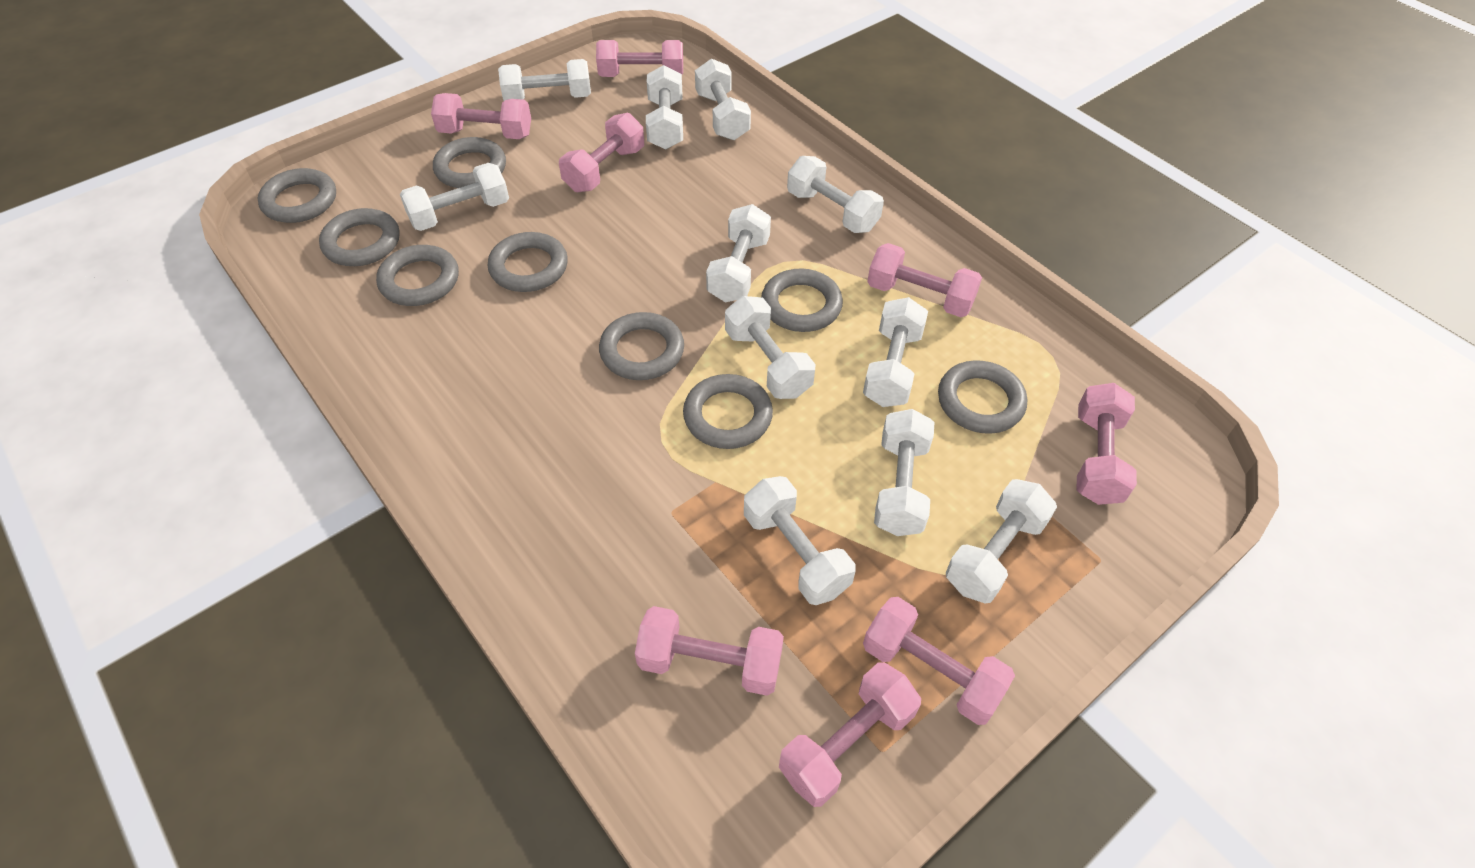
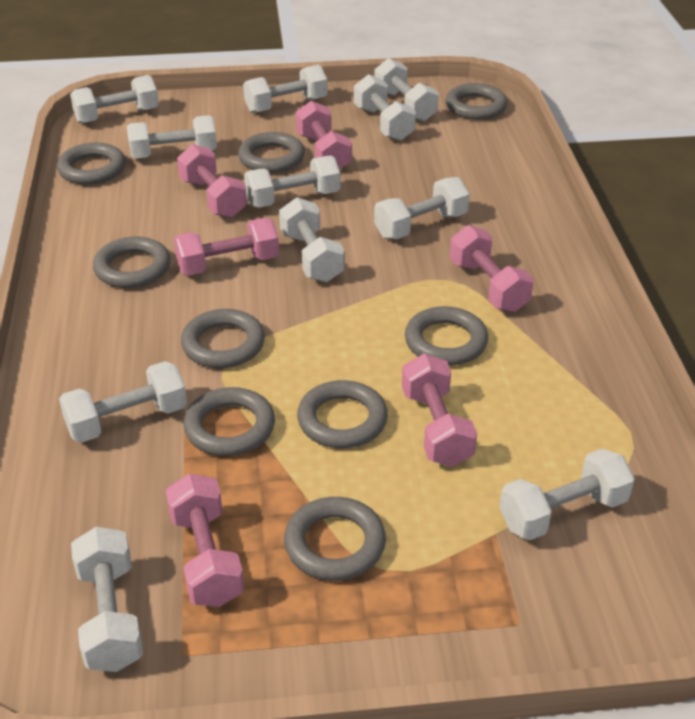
pink dumbbell: 8 -> 6

